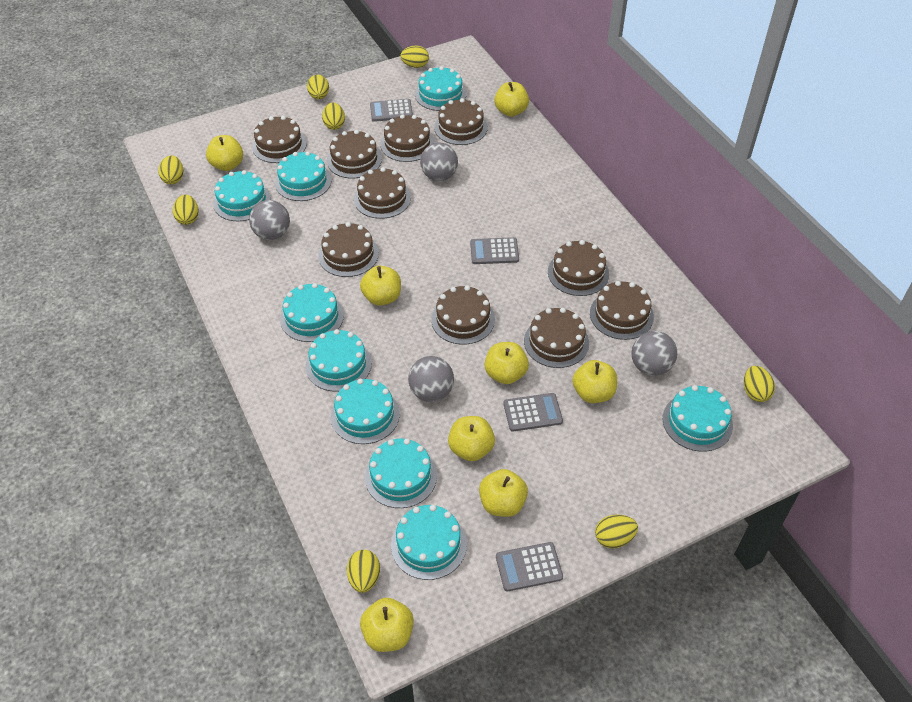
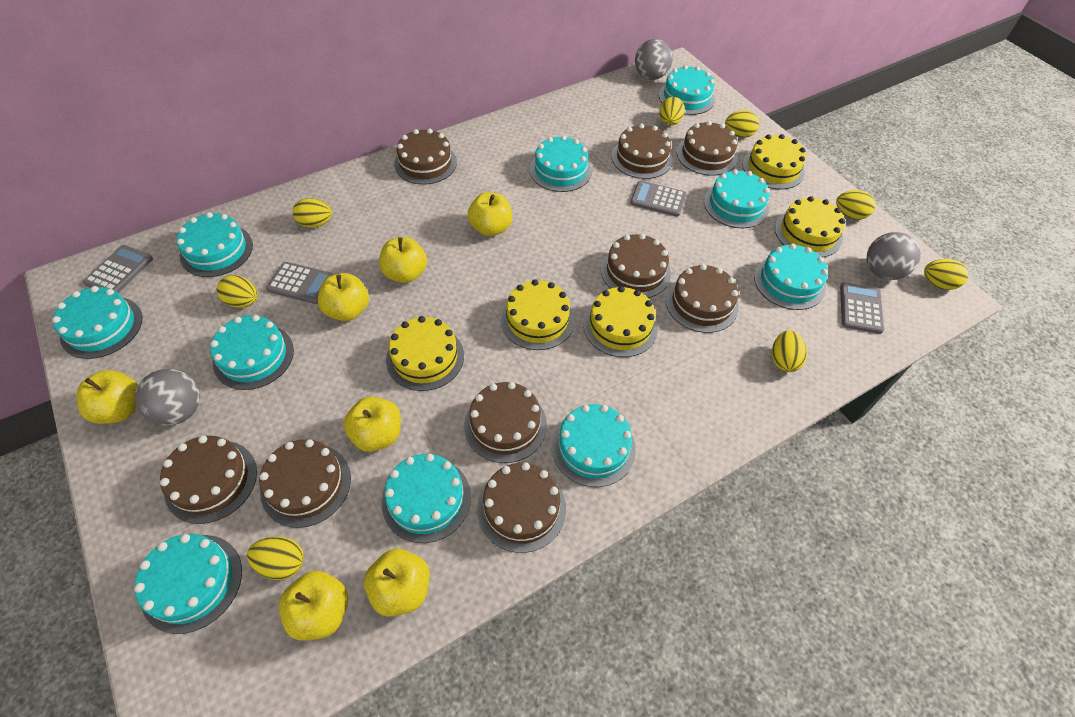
brown cake: 10 -> 9
grey ball: 4 -> 3
turquoise cake: 9 -> 10
yellow apple: 8 -> 7
yellow cake: 0 -> 5

